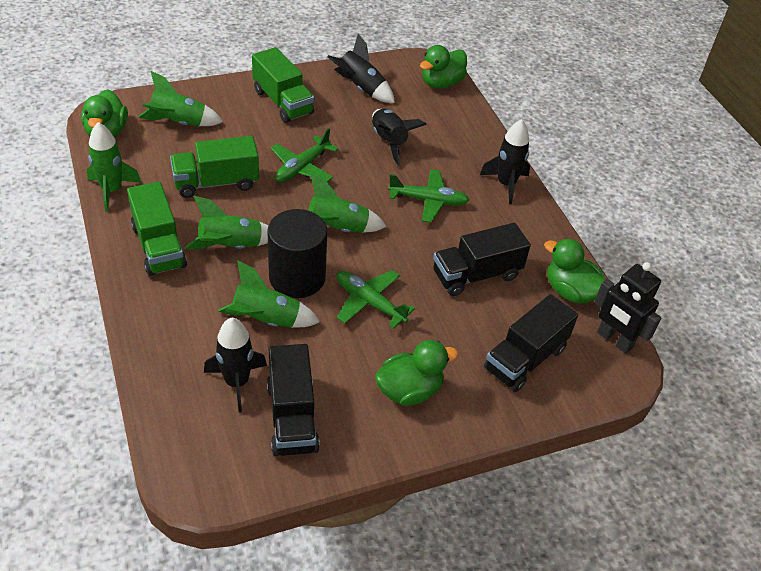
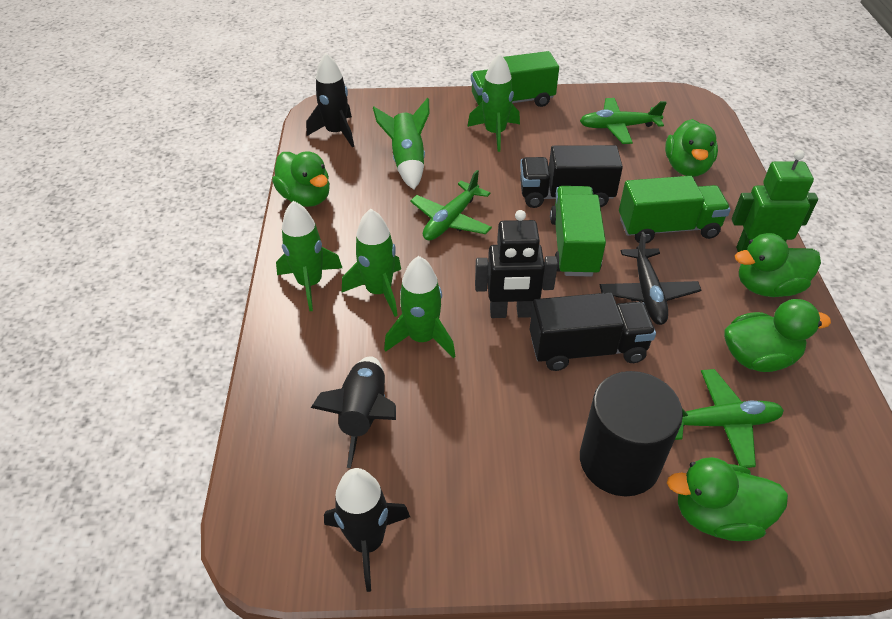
black plane: 0 -> 1
black rocket: 4 -> 3
black truck: 3 -> 2
green duck: 4 -> 5
green robot: 0 -> 1

